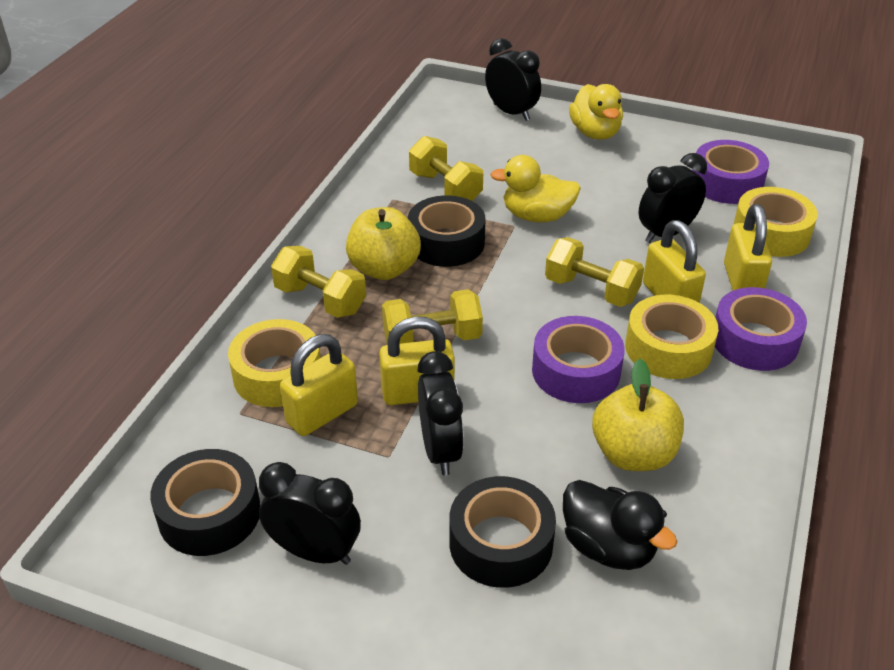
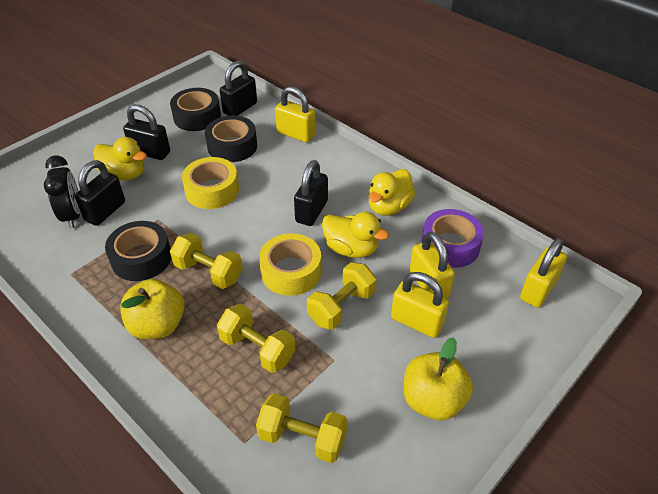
black clock: 4 -> 1
black duck: 1 -> 0
black padlock: 0 -> 4
purple tape: 3 -> 1
yellow duck: 2 -> 3
yellow tape: 3 -> 2

